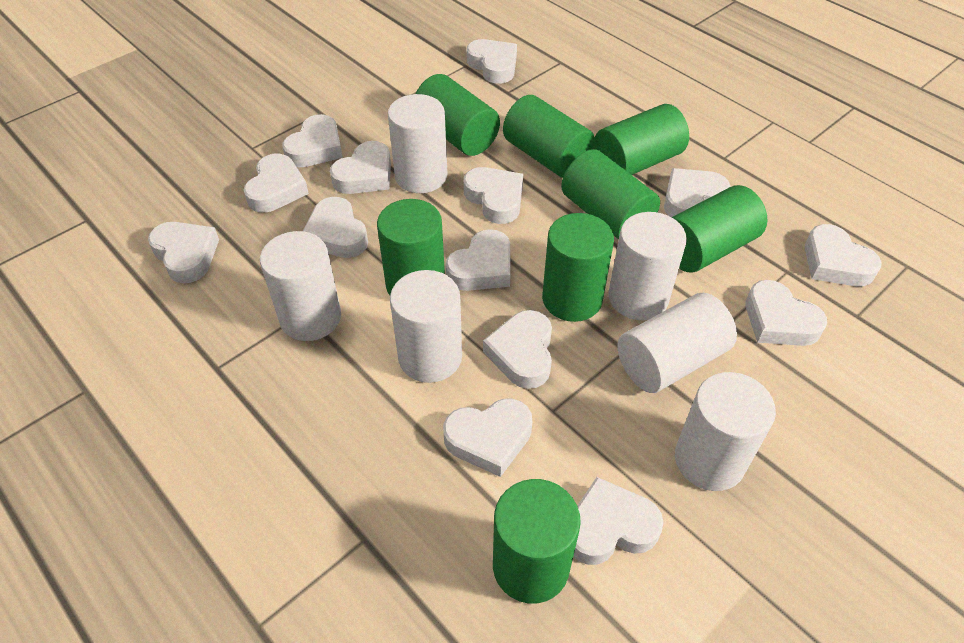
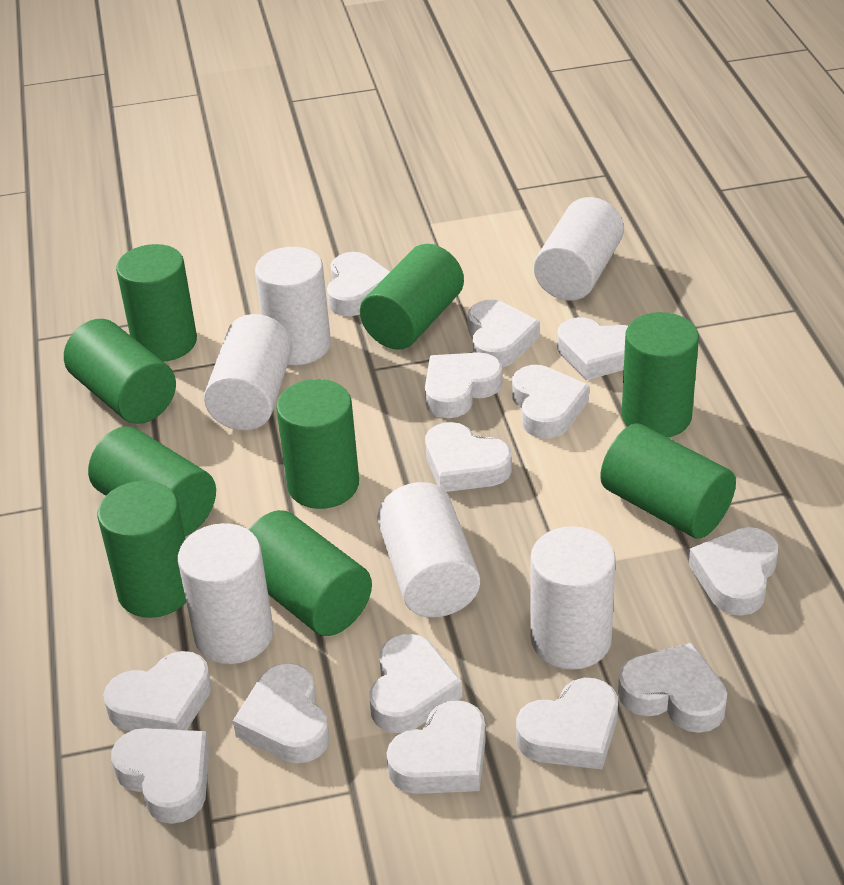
green cylinder: 8 -> 9

